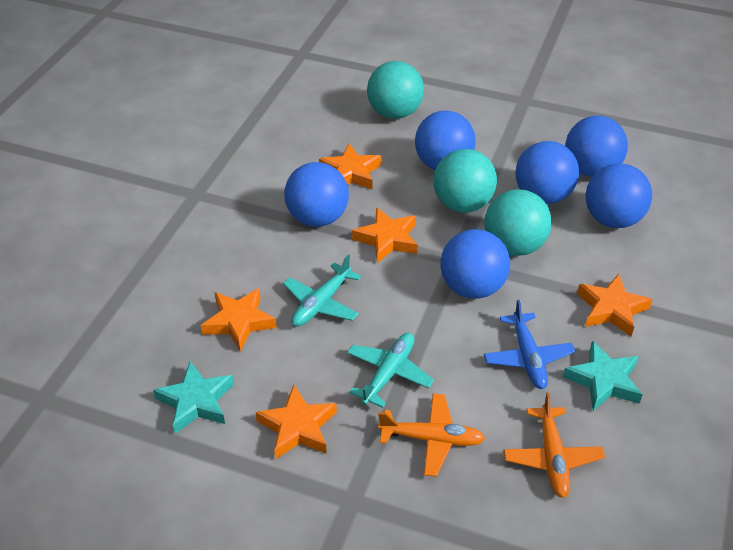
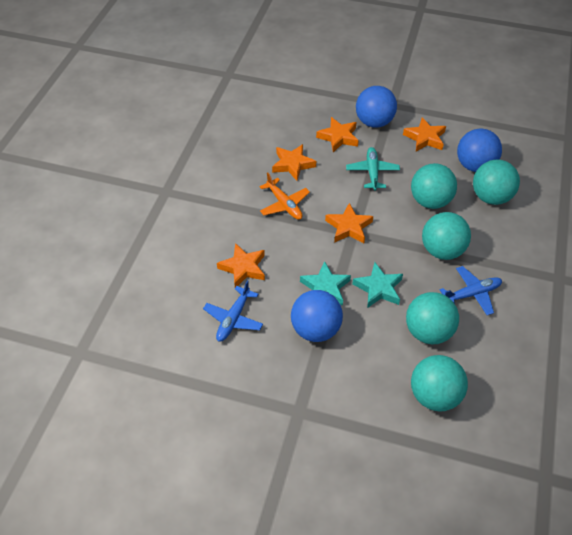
blue ball: 6 -> 3
blue plane: 1 -> 2
orange plane: 2 -> 1
turquoise ball: 3 -> 5
turquoise plane: 2 -> 1

